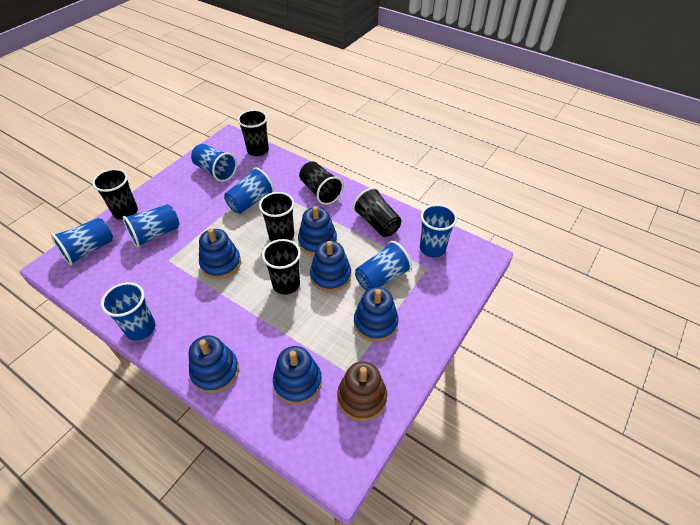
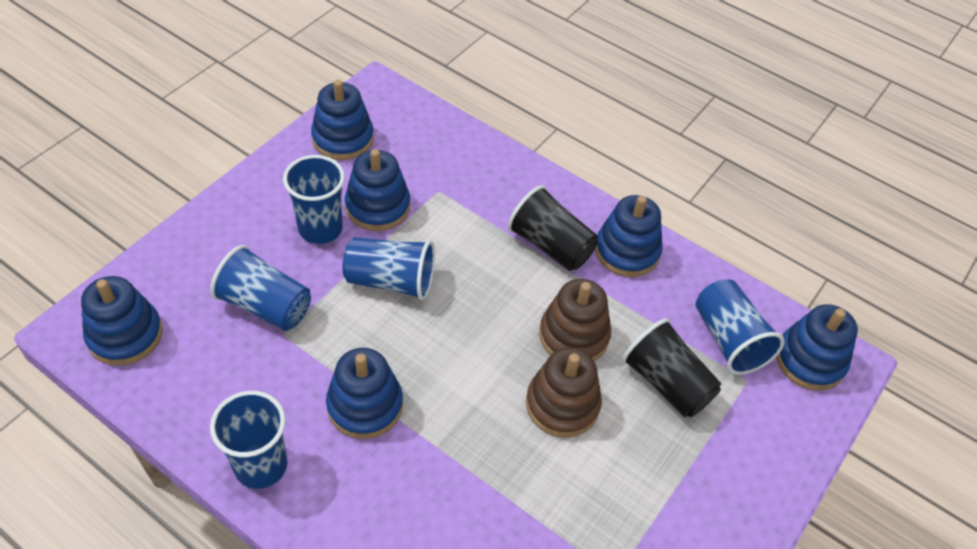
black cup: 6 -> 2
blue cup: 7 -> 5
brown stacking toy: 1 -> 2

